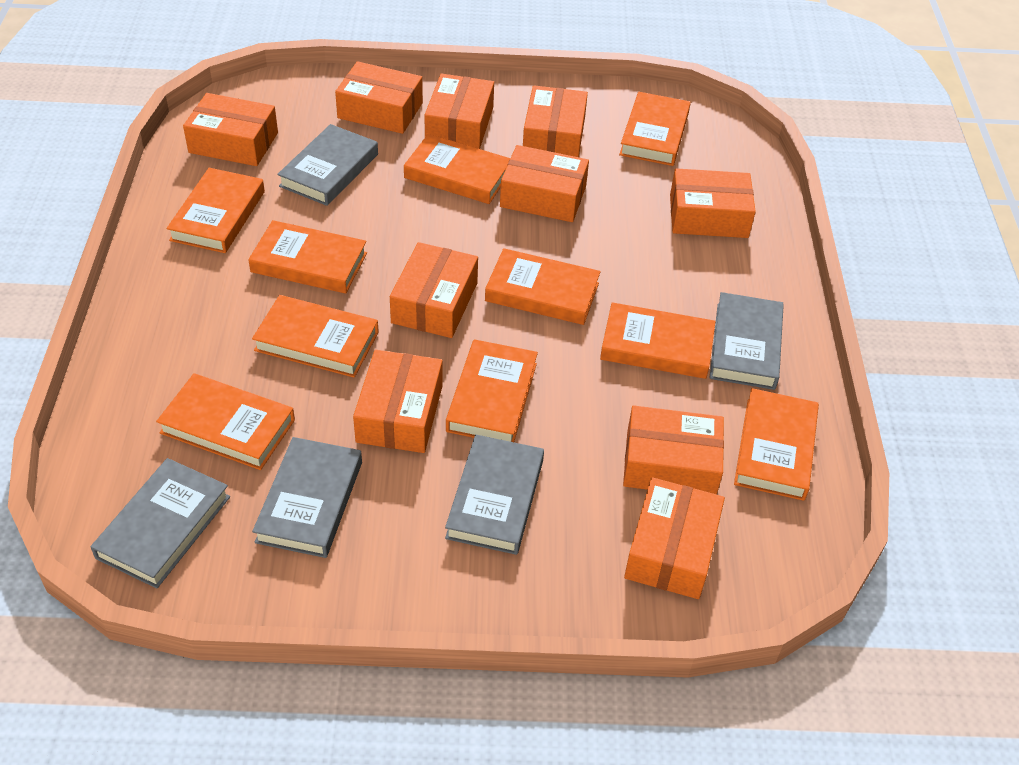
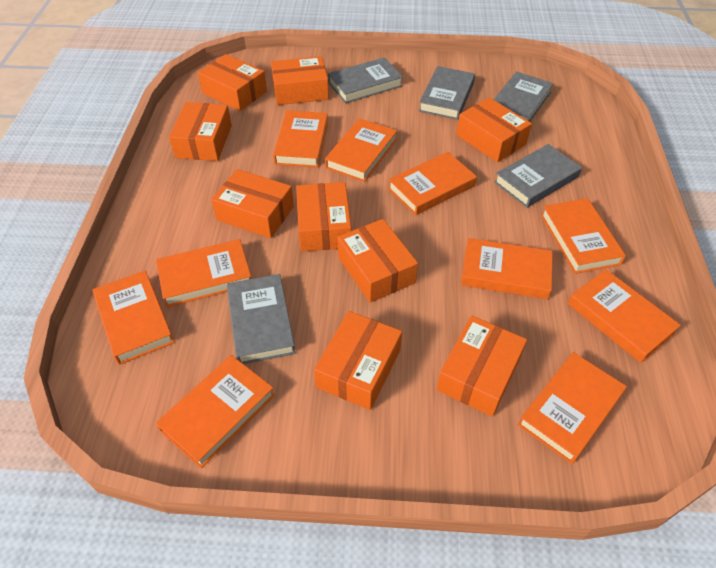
orange box: 10 -> 9

